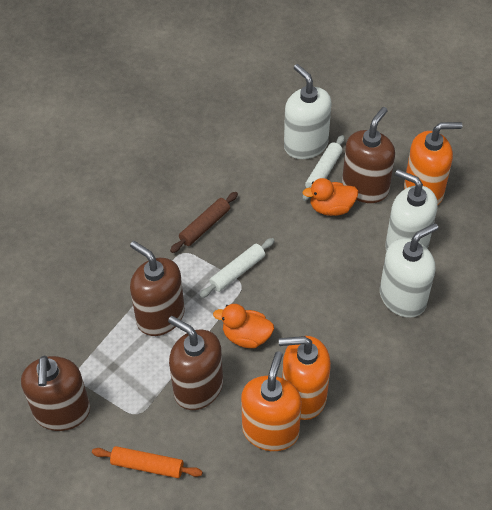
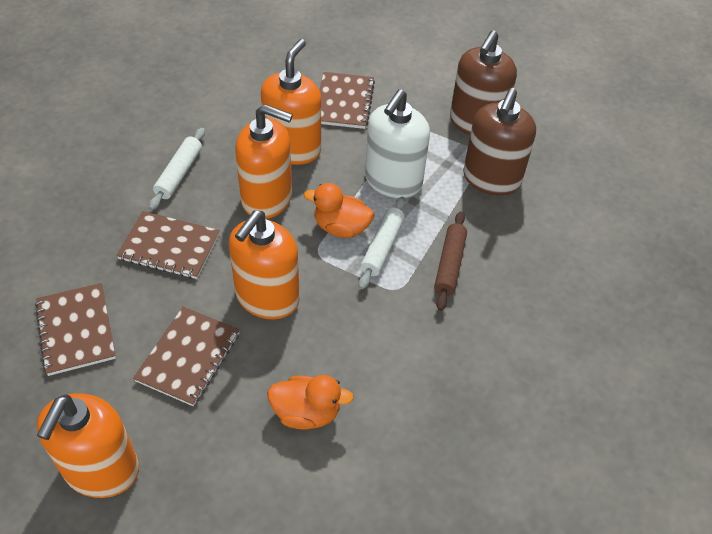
brown notebook: 0 -> 4
brown soap dispenser: 4 -> 2
orange rolling pin: 1 -> 0
orange soap dispenser: 3 -> 4
white soap dispenser: 3 -> 1

